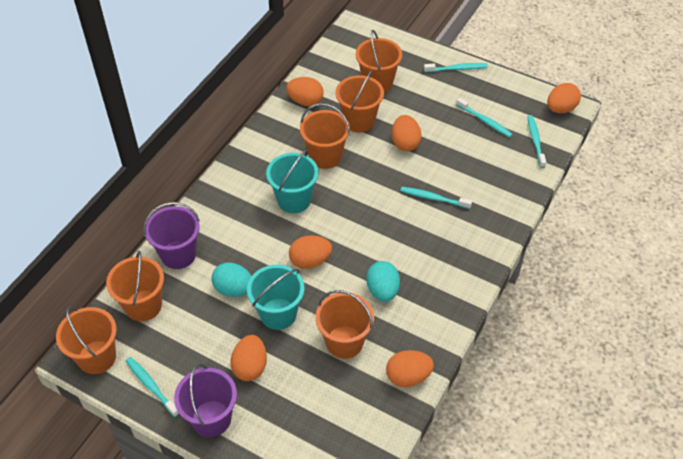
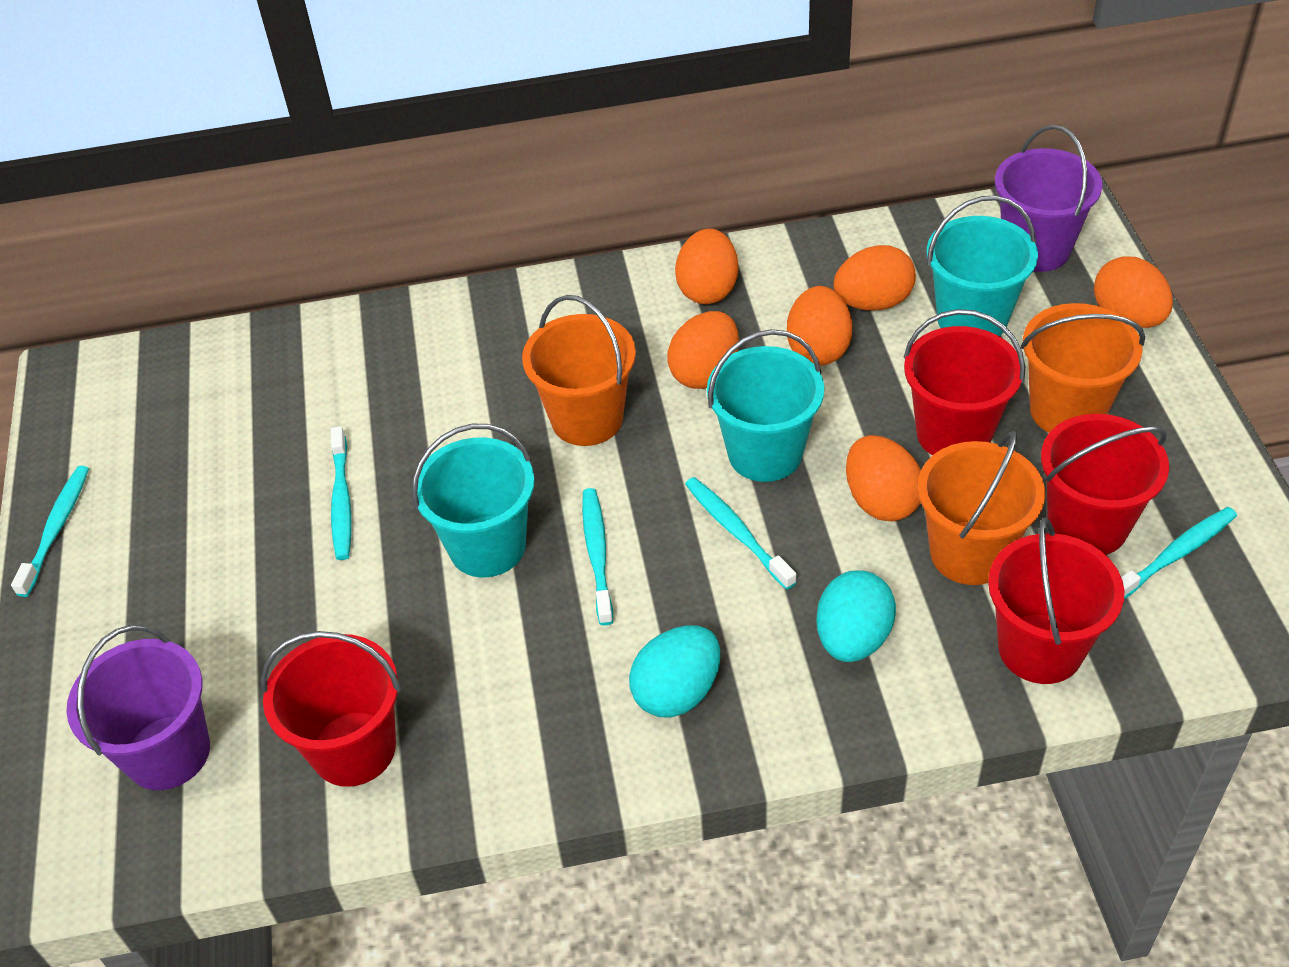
orange bucket: 6 -> 3
red bucket: 0 -> 4
turquoise bucket: 2 -> 3

